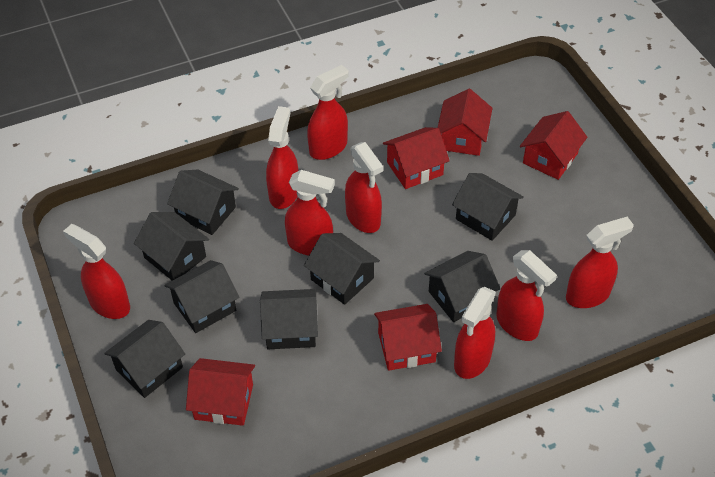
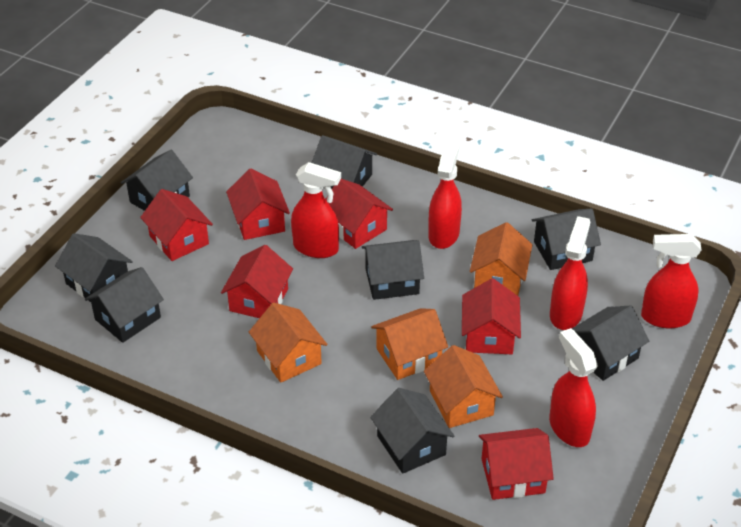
orange house: 0 -> 4
red house: 5 -> 6
red spray bottle: 8 -> 5

